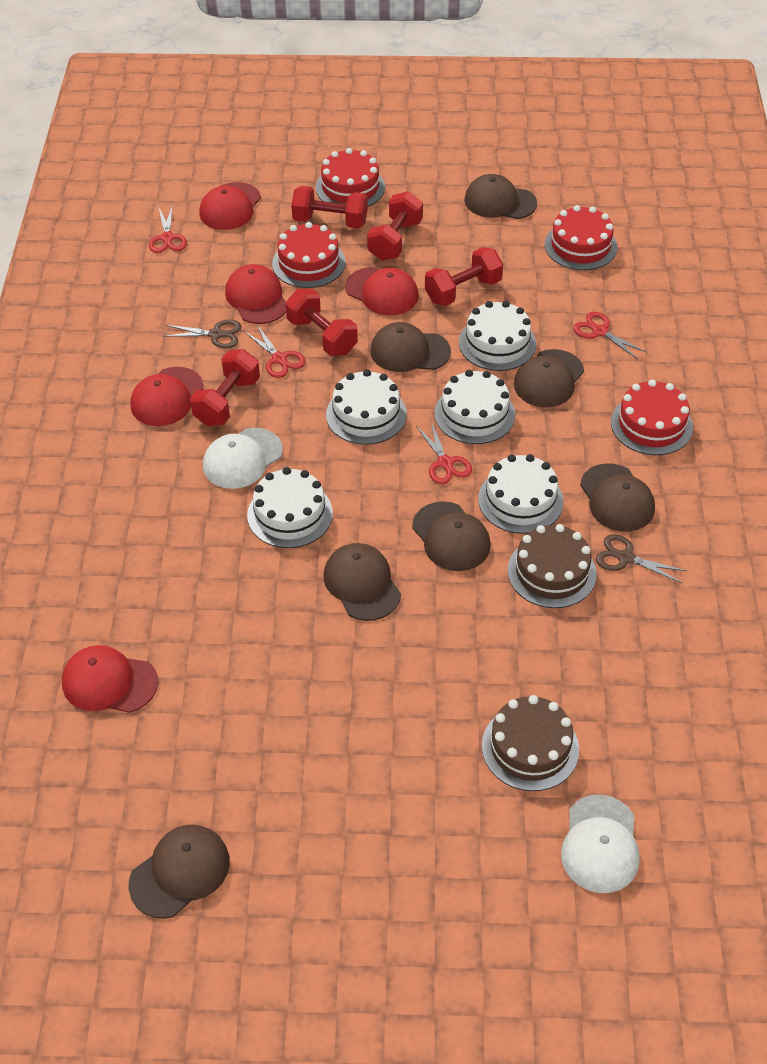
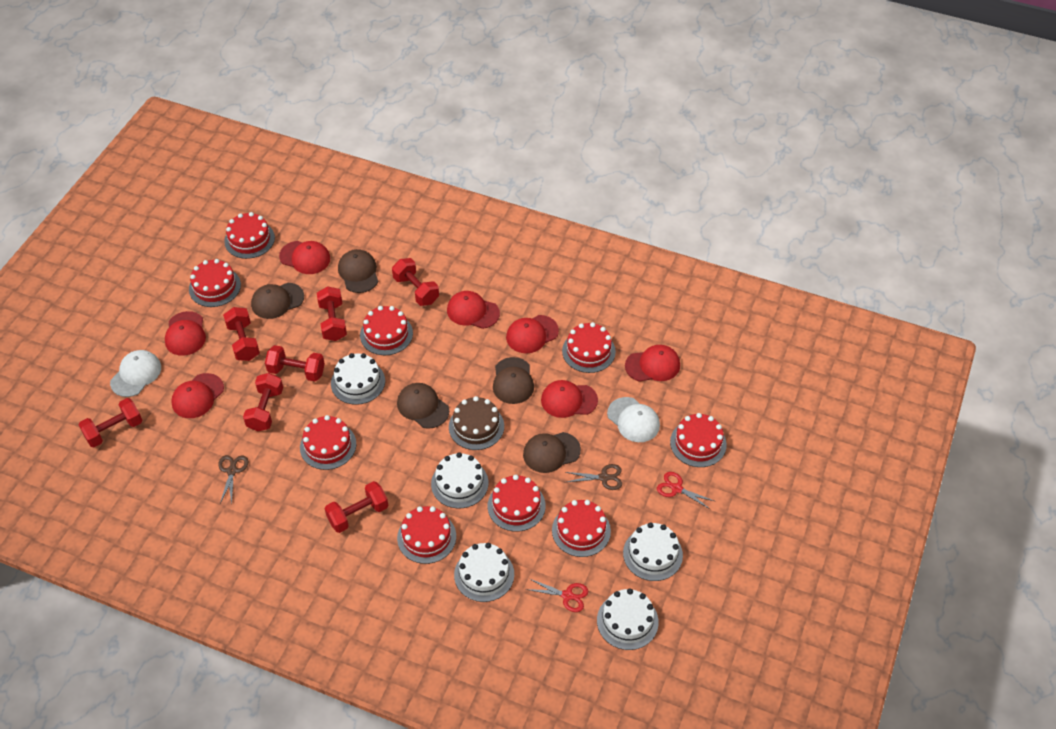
brown cake: 2 -> 1
brown cap: 7 -> 5
red cake: 4 -> 9
red cap: 5 -> 7
red dumbbell: 5 -> 7
red scissors: 4 -> 2

